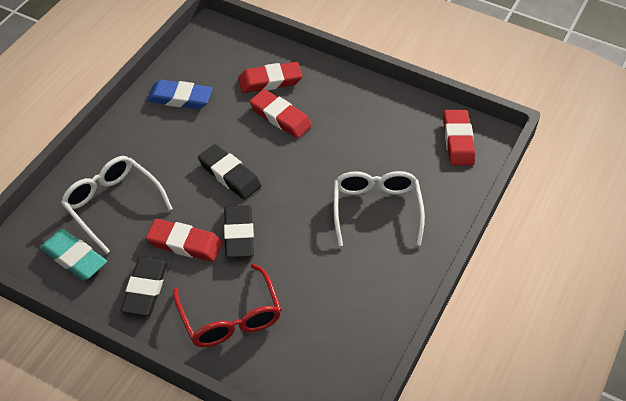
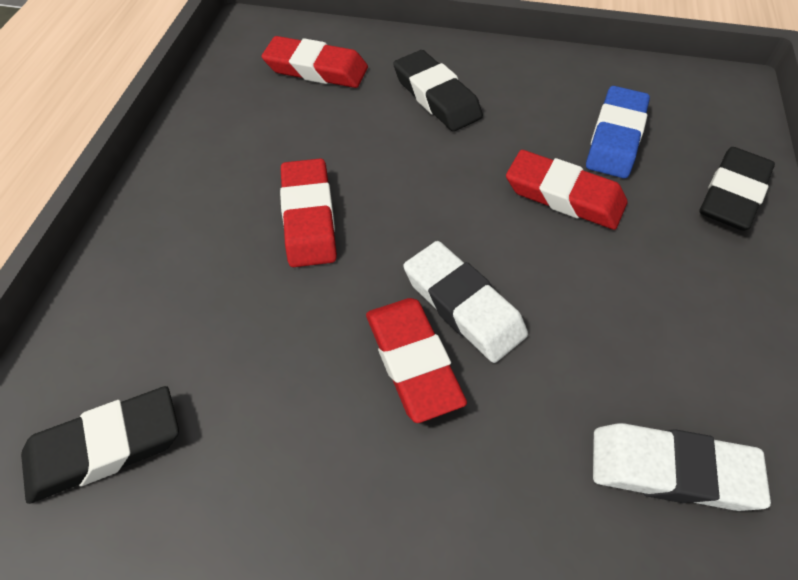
red glasses: 1 -> 0
turquoise eraser: 1 -> 0
white eraser: 0 -> 2
white glasses: 2 -> 0

